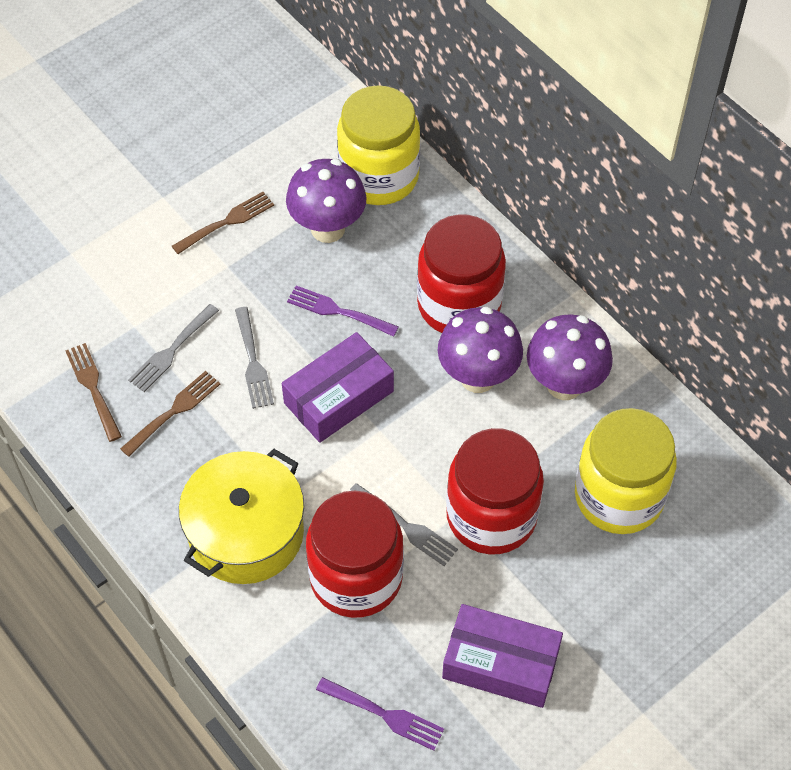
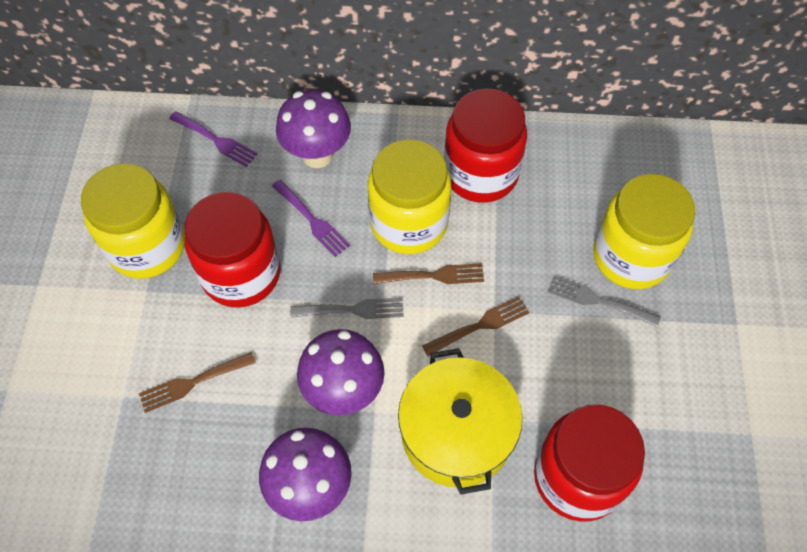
grey fork: 3 -> 2
purple box: 2 -> 0
yellow jar: 2 -> 3

